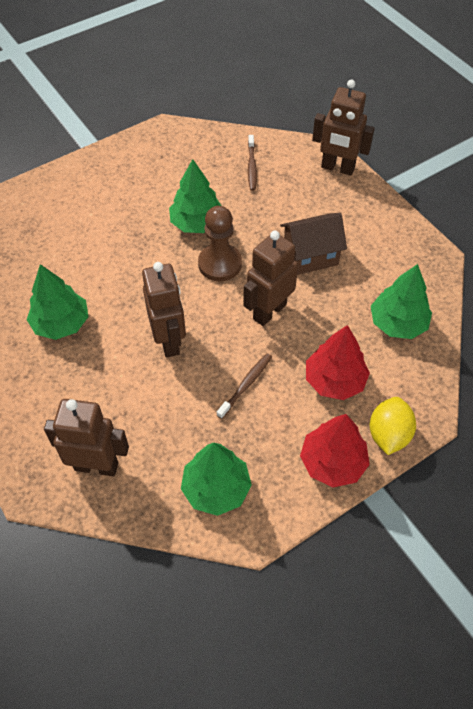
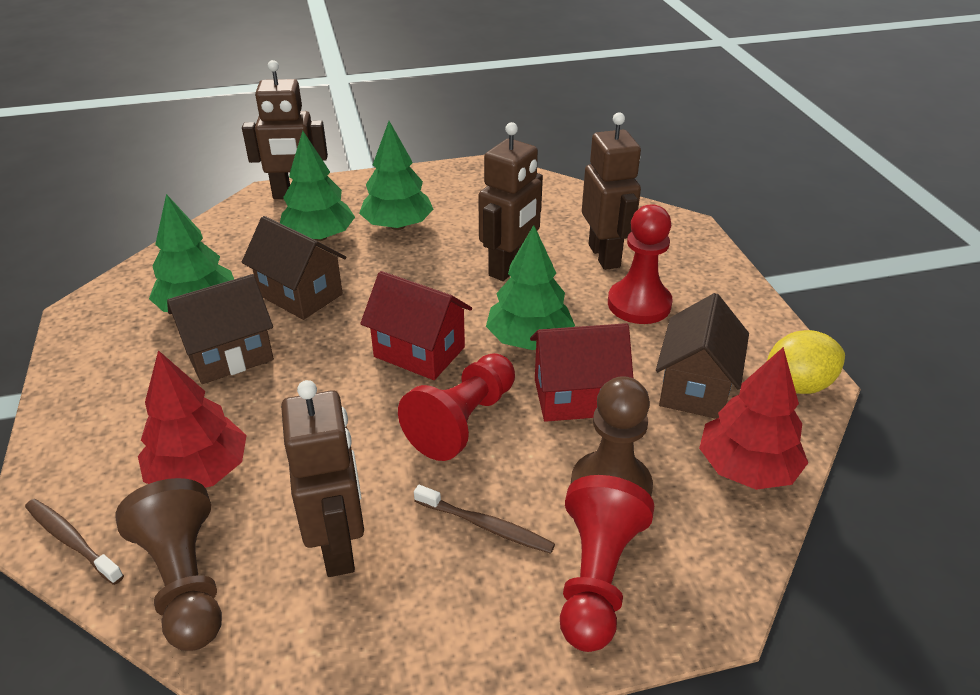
brown house: 1 -> 3
brown pawn: 1 -> 2
red house: 0 -> 2
red pawn: 0 -> 3

